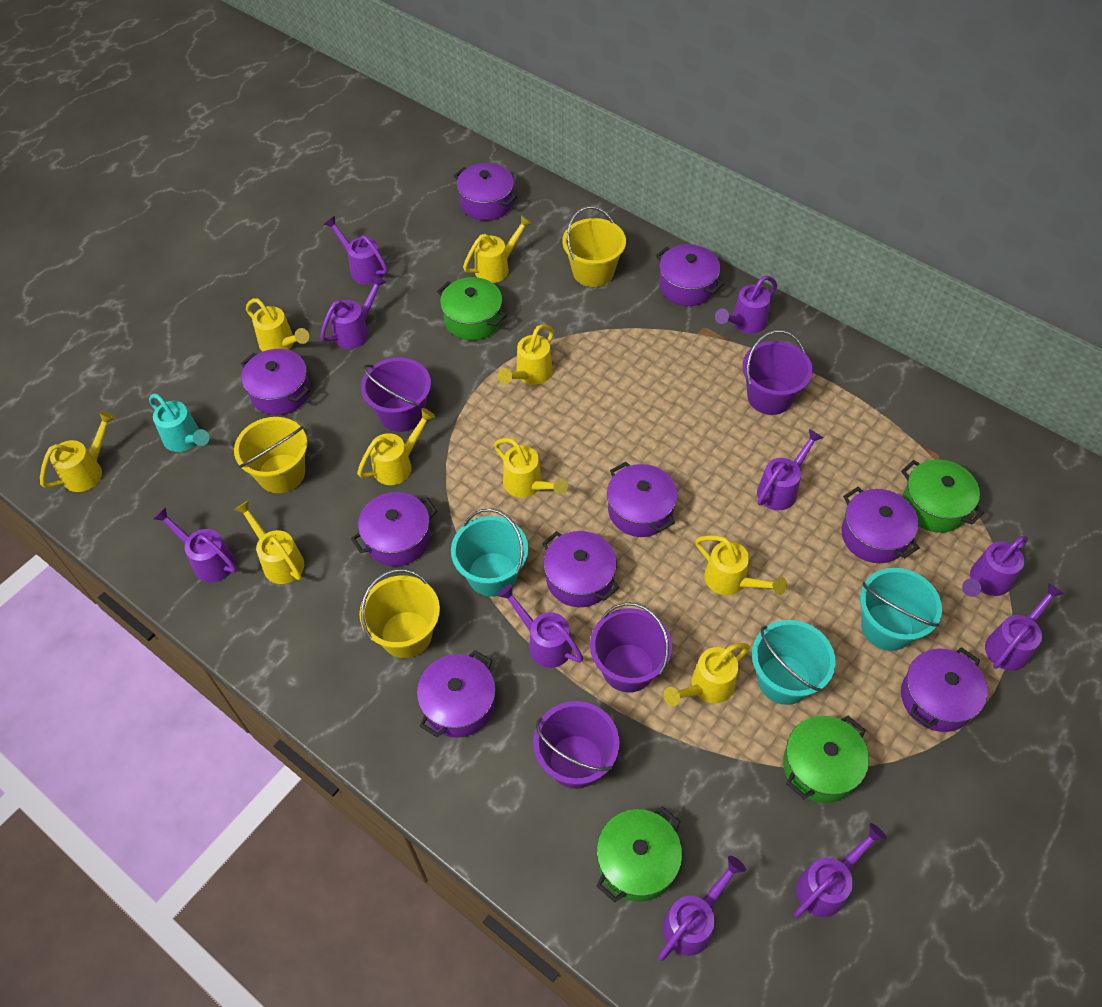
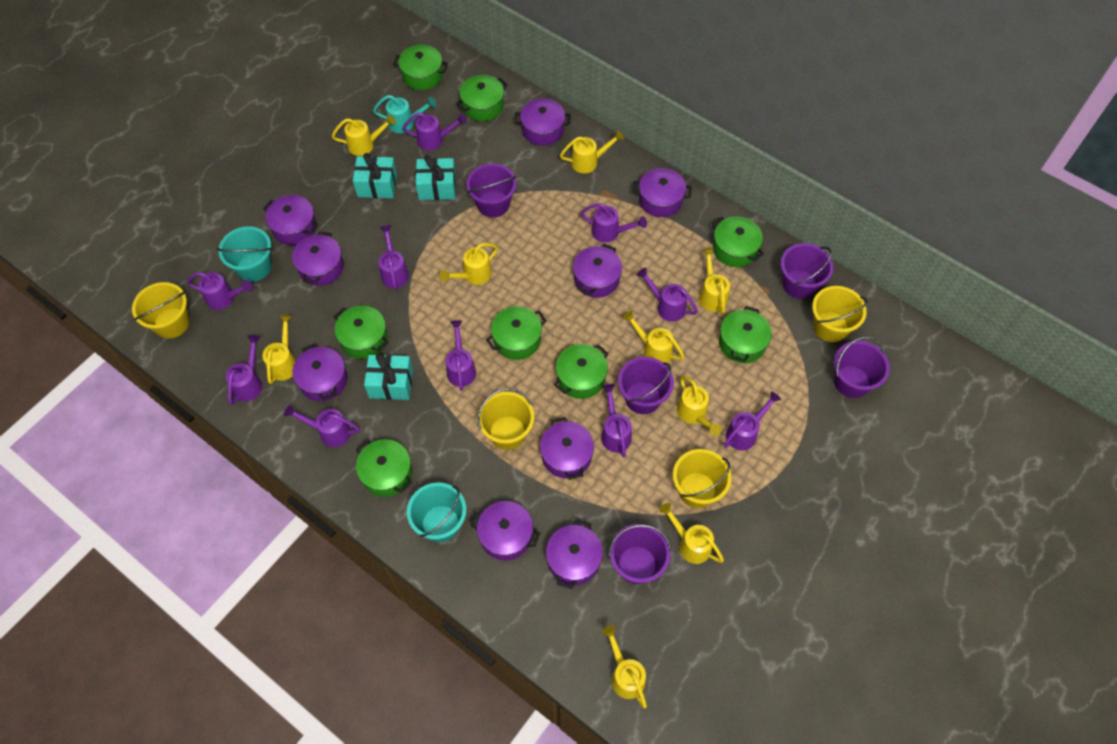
green pot: 4 -> 8
purple bucket: 4 -> 5
turquoise bucket: 3 -> 2
turquoise gift: 0 -> 3
yellow bucket: 3 -> 4

